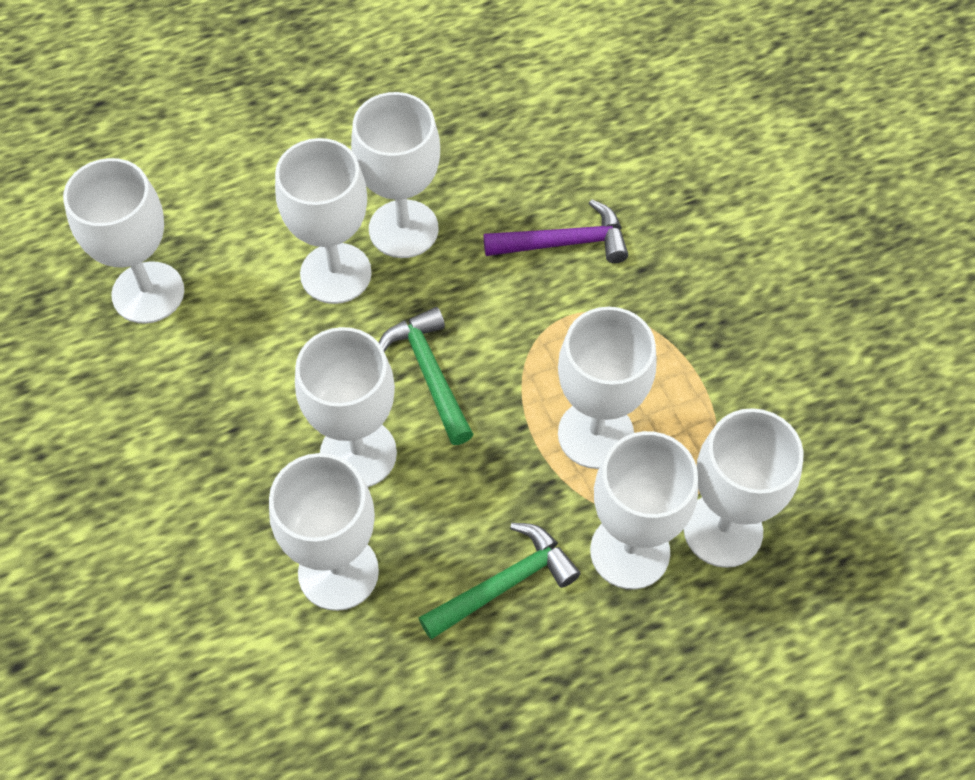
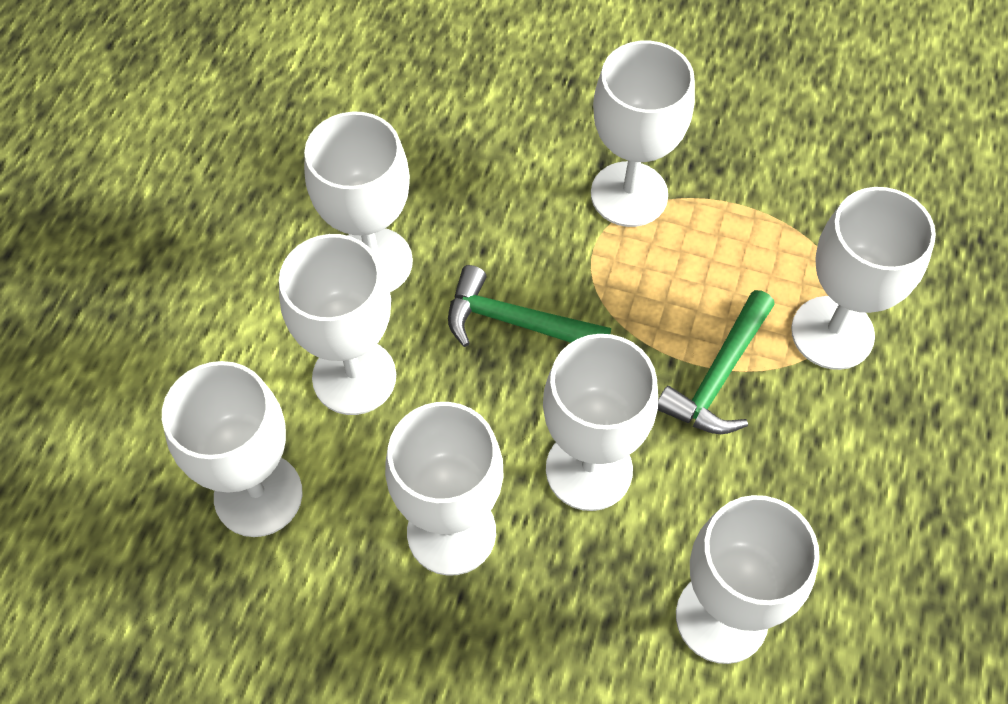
purple hammer: 1 -> 0

